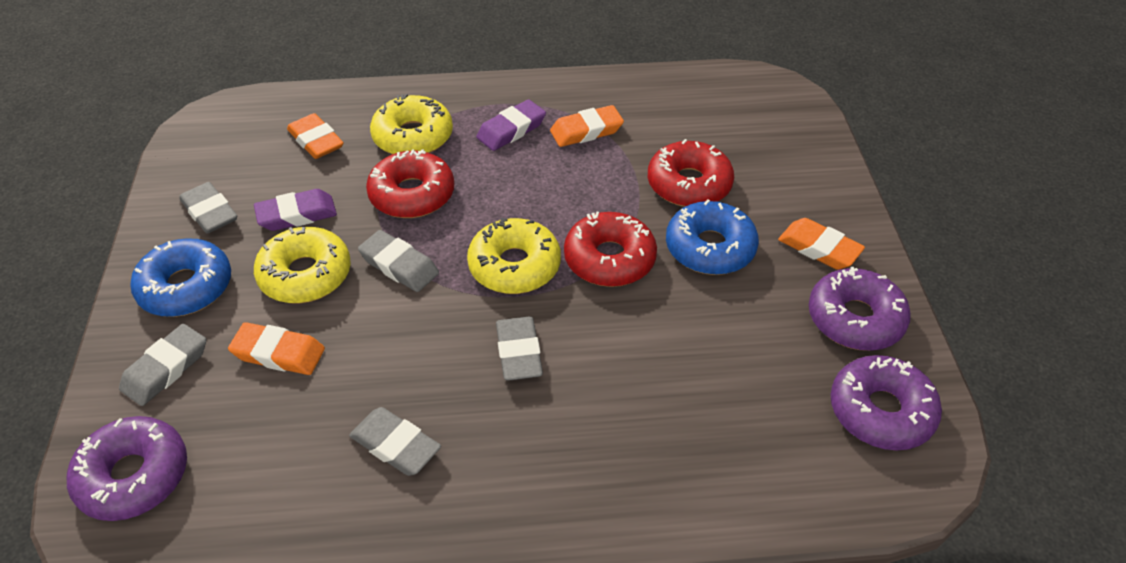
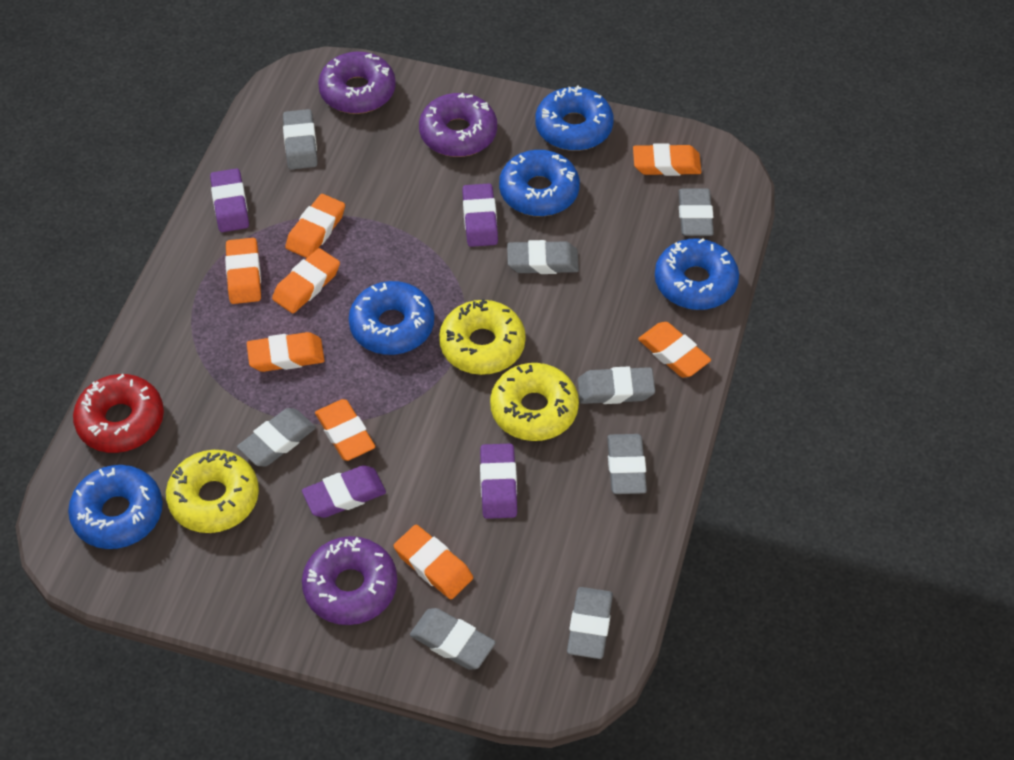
blue donut: 2 -> 5
grey eraser: 5 -> 8
orange eraser: 4 -> 8
purple eraser: 2 -> 4
red donut: 3 -> 1

